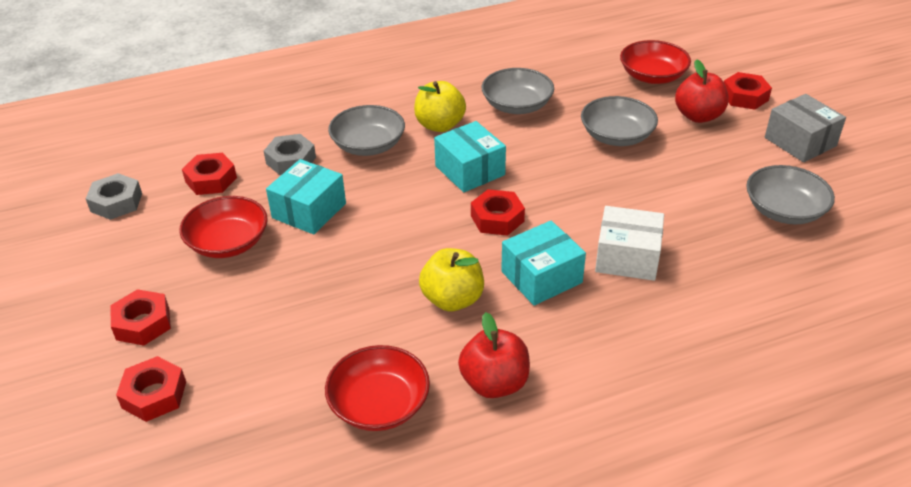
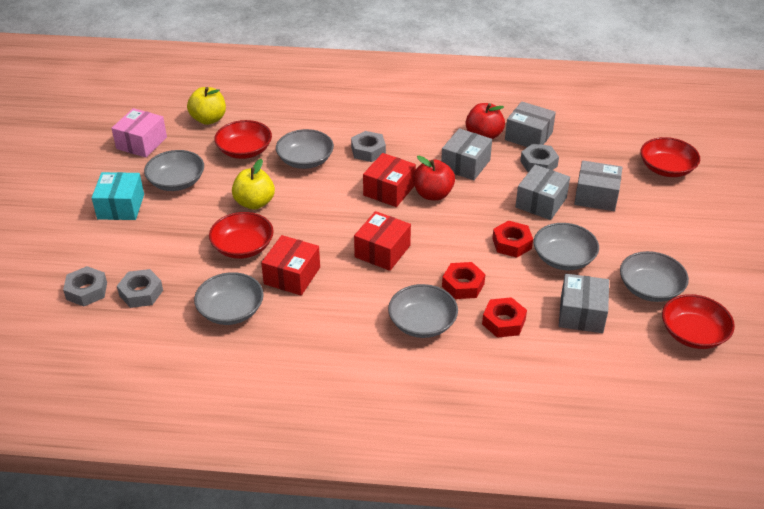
grey bowl: 4 -> 6
grey box: 1 -> 5
grey nut: 2 -> 4
pink box: 0 -> 1
red bowl: 3 -> 4
red box: 0 -> 3
red nut: 5 -> 3
turquoise box: 3 -> 1
white box: 1 -> 0

